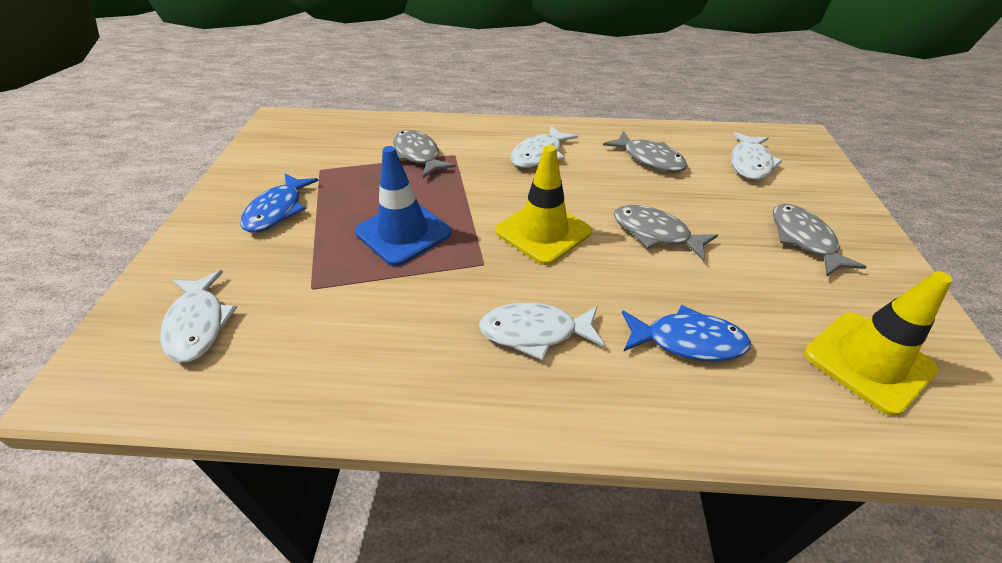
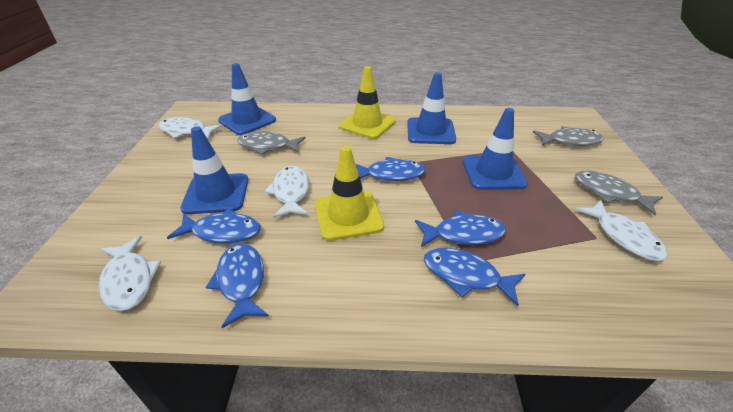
blue fish: 2 -> 5
blue traffic cone: 1 -> 4
grey fish: 4 -> 3

